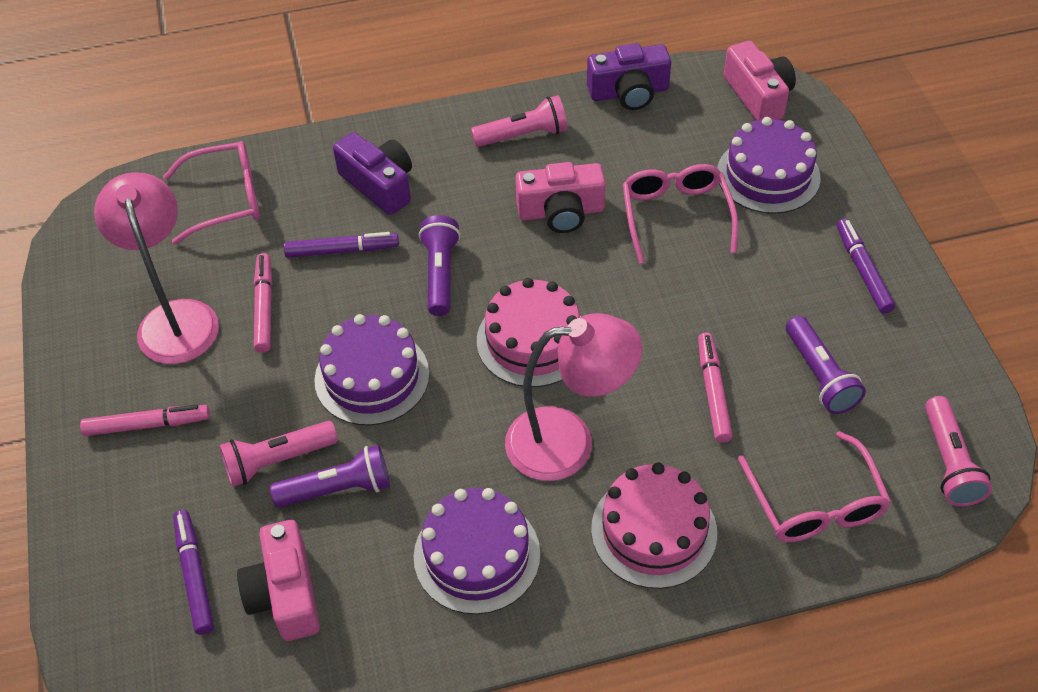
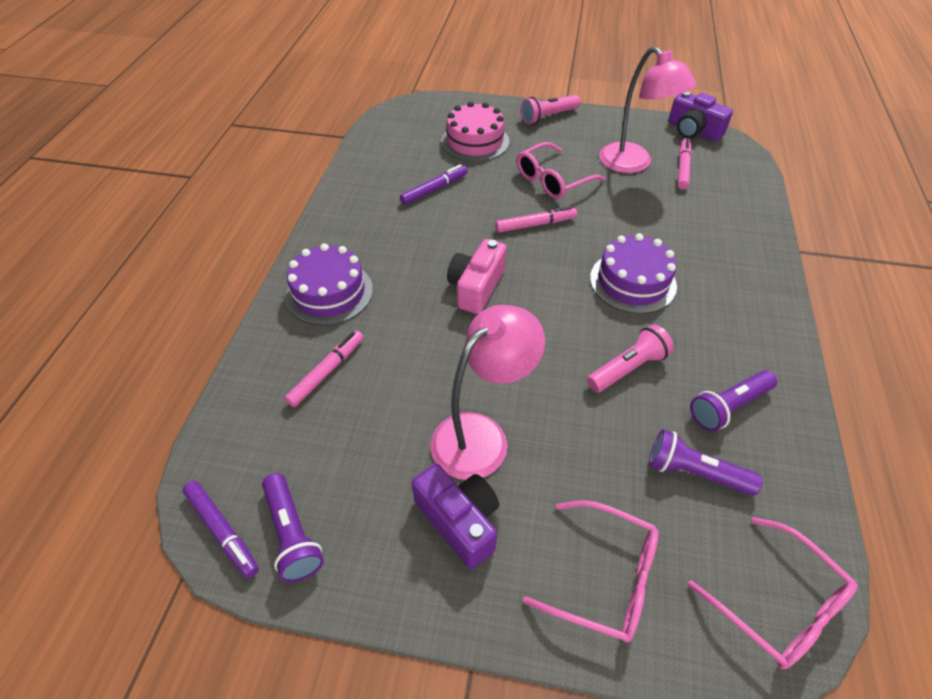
pink cake: 2 -> 1
pink camera: 3 -> 1
pink flashlight: 3 -> 2
purple cake: 3 -> 2
purple marker: 3 -> 2

